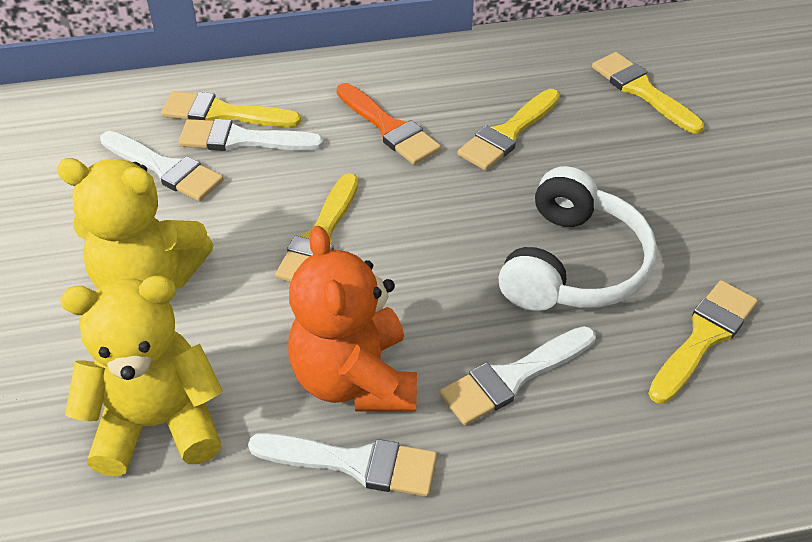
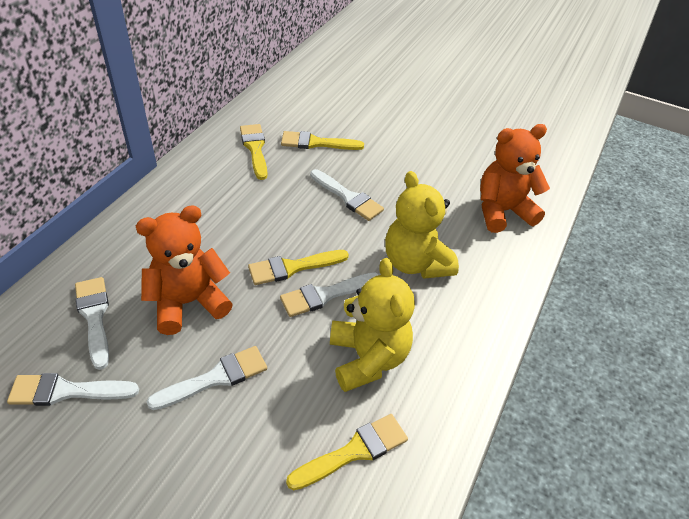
orange brush: 1 -> 0
orange teddy bear: 1 -> 2
white brush: 4 -> 5
white headphones: 1 -> 0
yellow brush: 5 -> 4

